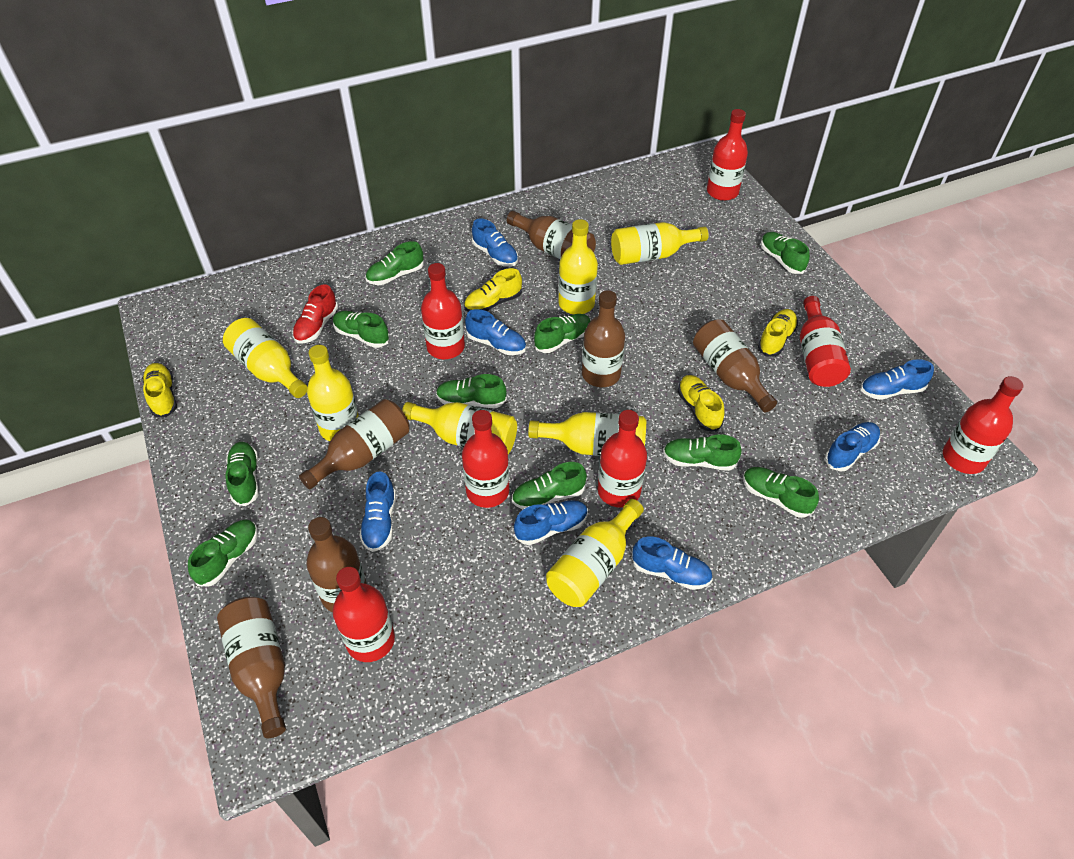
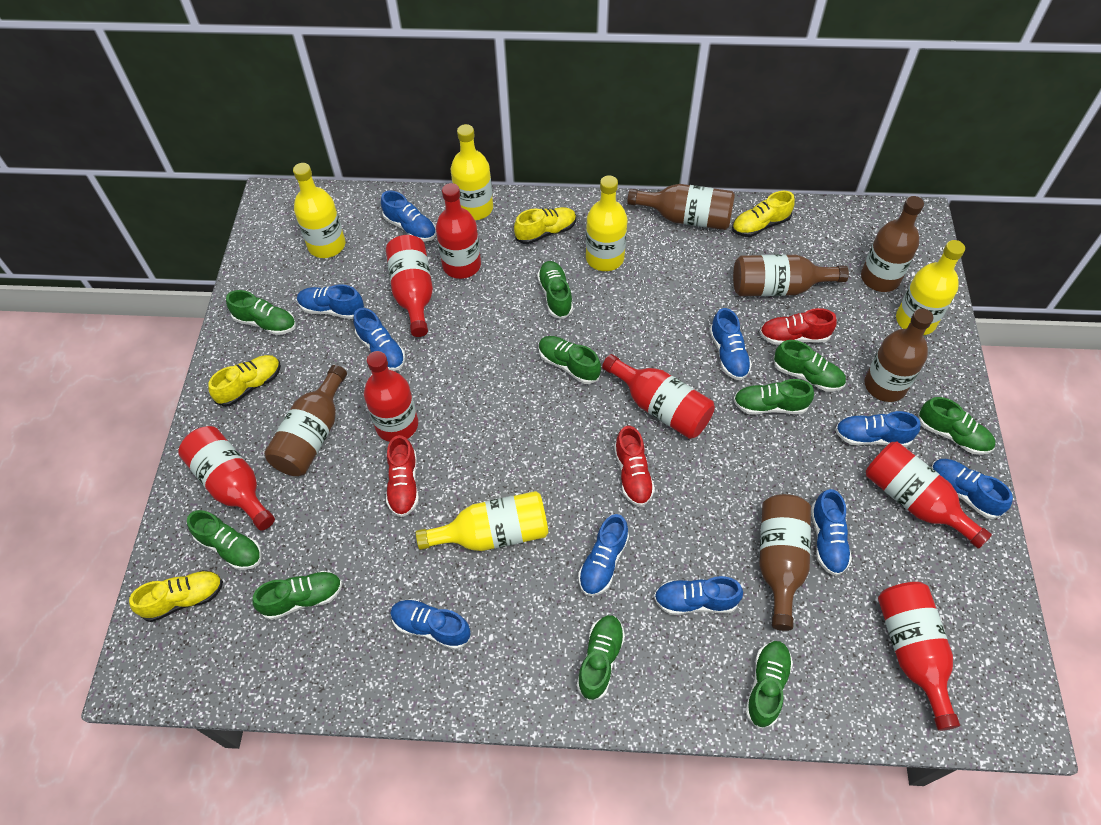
blue shoe: 7 -> 10
red shoe: 1 -> 3
yellow bottle: 7 -> 5

